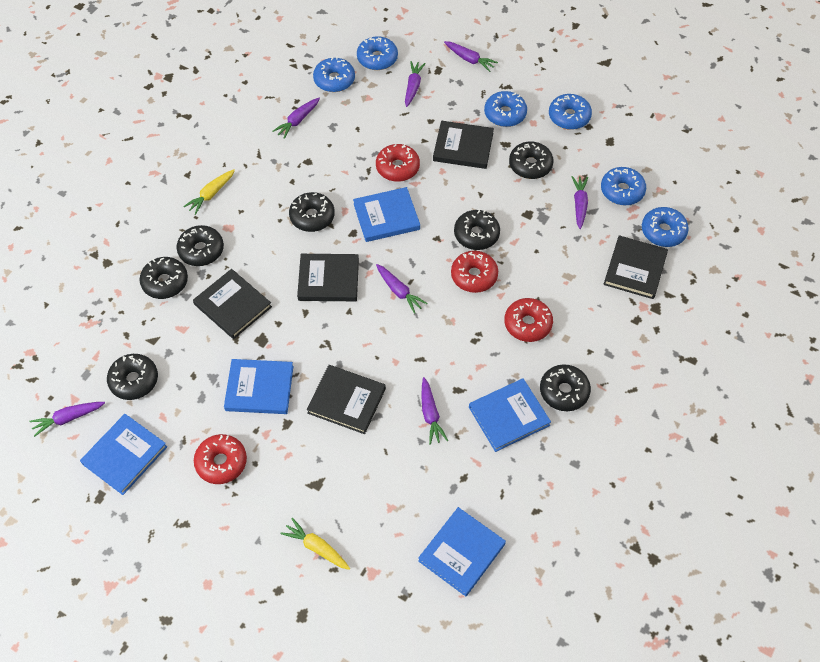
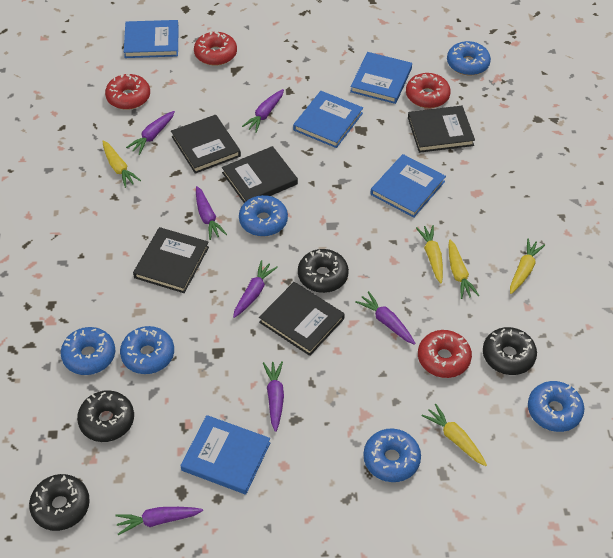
black donut: 7 -> 4
yellow carrot: 2 -> 5

